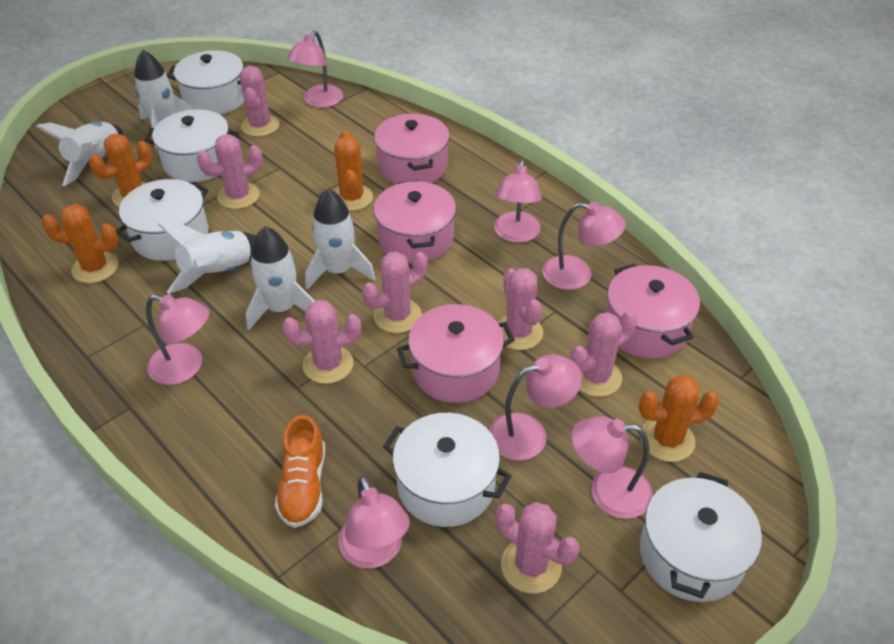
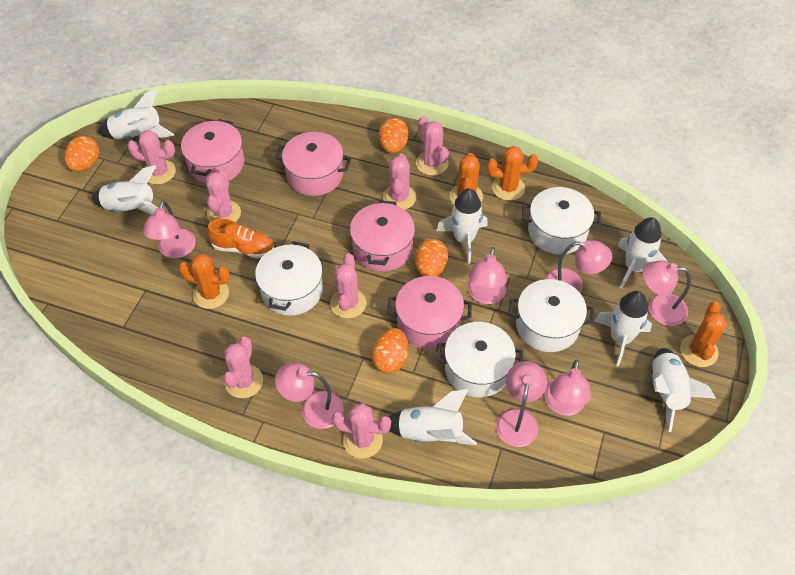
orange egg: 0 -> 4
white pot: 5 -> 4
white rocket: 5 -> 7

